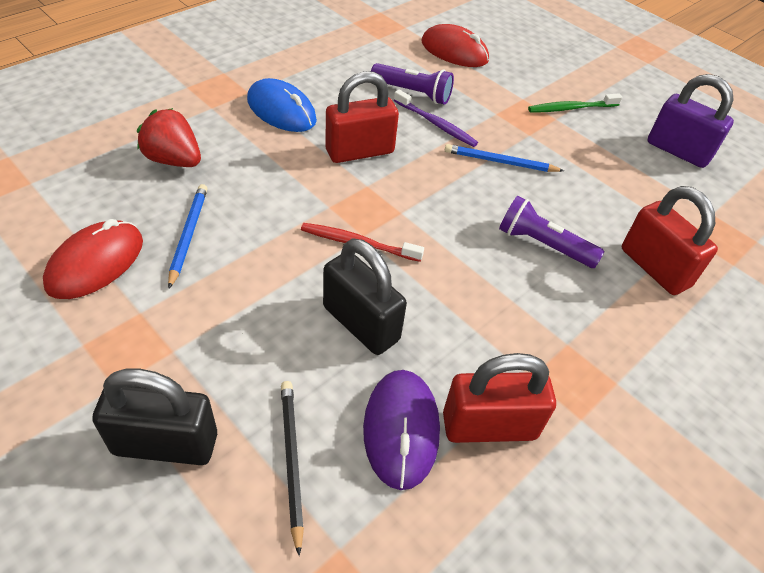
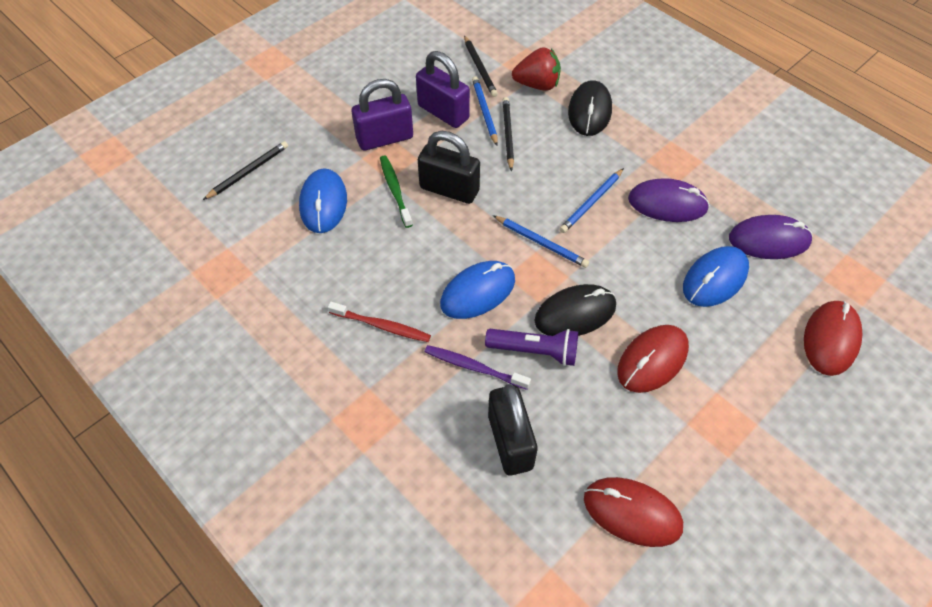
black mouse: 0 -> 2
black pencil: 1 -> 3
blue mouse: 1 -> 3
blue pencil: 2 -> 3
purple flashlight: 2 -> 1
purple mouse: 1 -> 2
purple padlock: 1 -> 2
red mouse: 2 -> 3
red padlock: 3 -> 0

